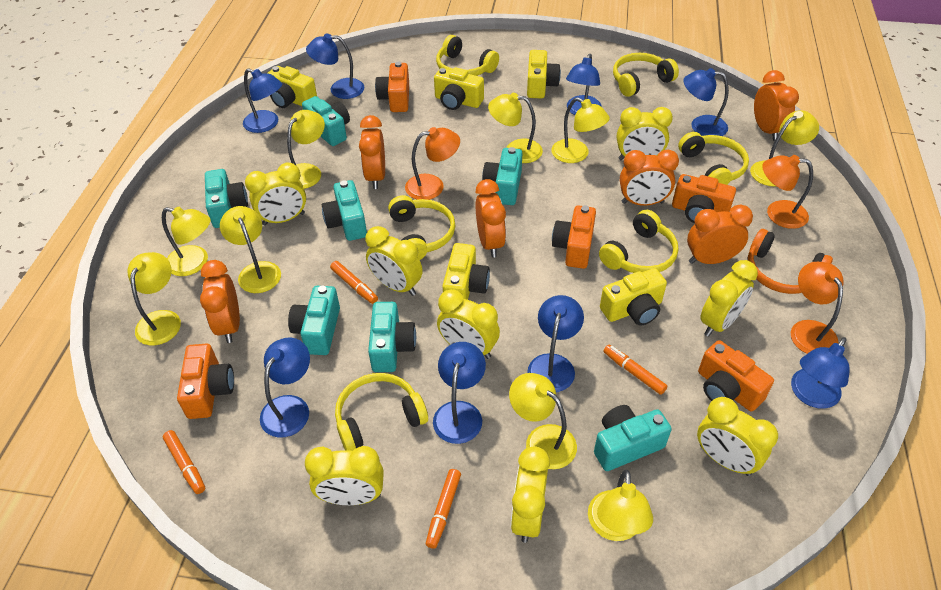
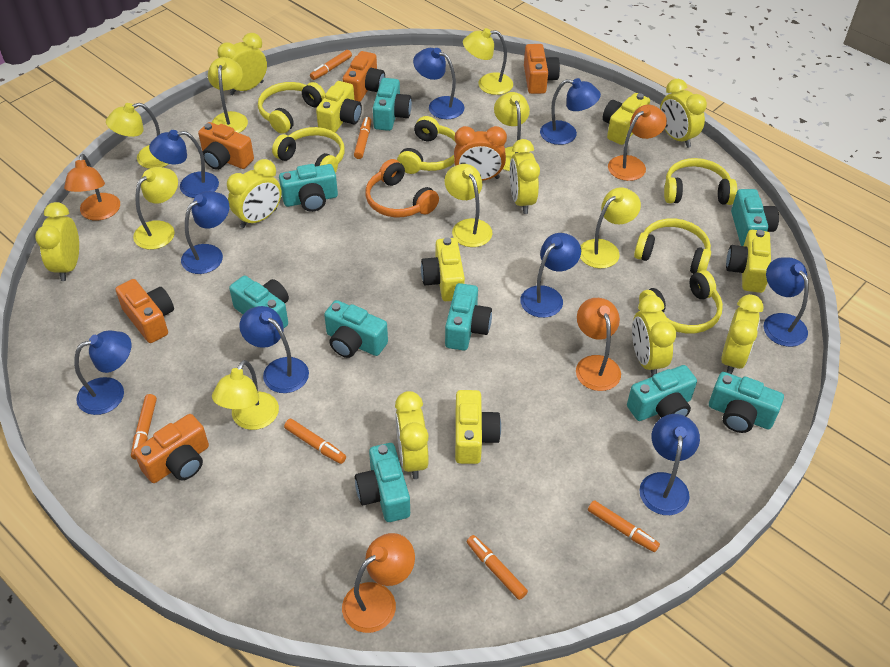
blue lamp: 8 -> 9
orange clock: 6 -> 1
orange lamp: 3 -> 4
orange marker: 4 -> 6
turquoise camera: 7 -> 9
yellow lamp: 9 -> 8

